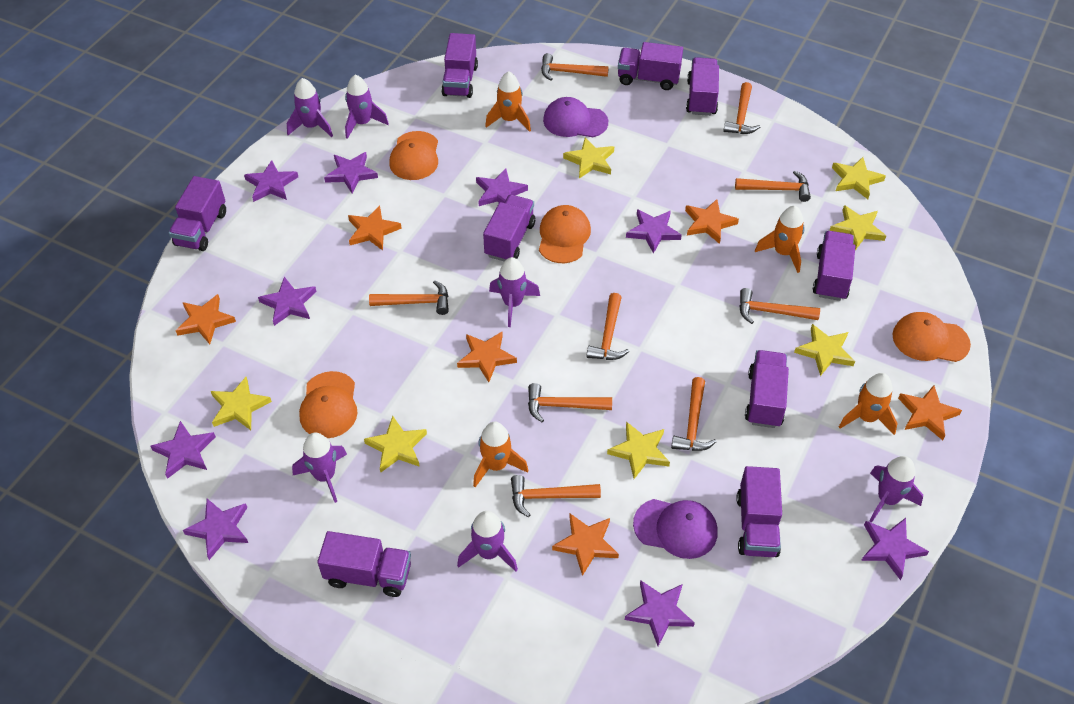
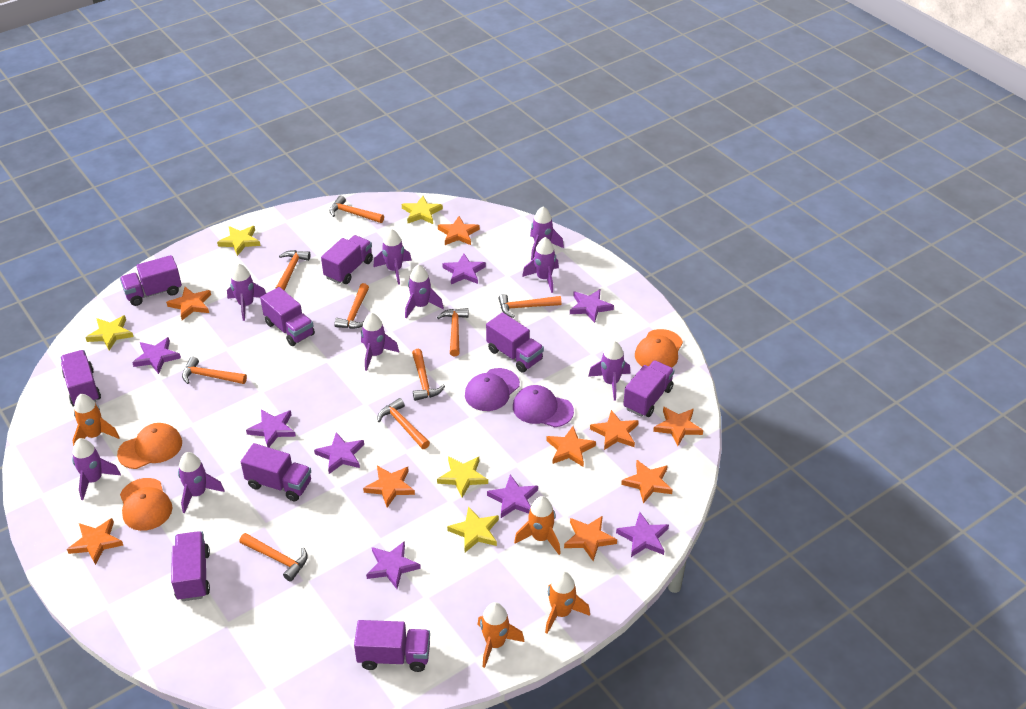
orange cap: 4 -> 3
orange star: 6 -> 9
purple rocket: 6 -> 9
purple star: 9 -> 8
yellow star: 7 -> 5

